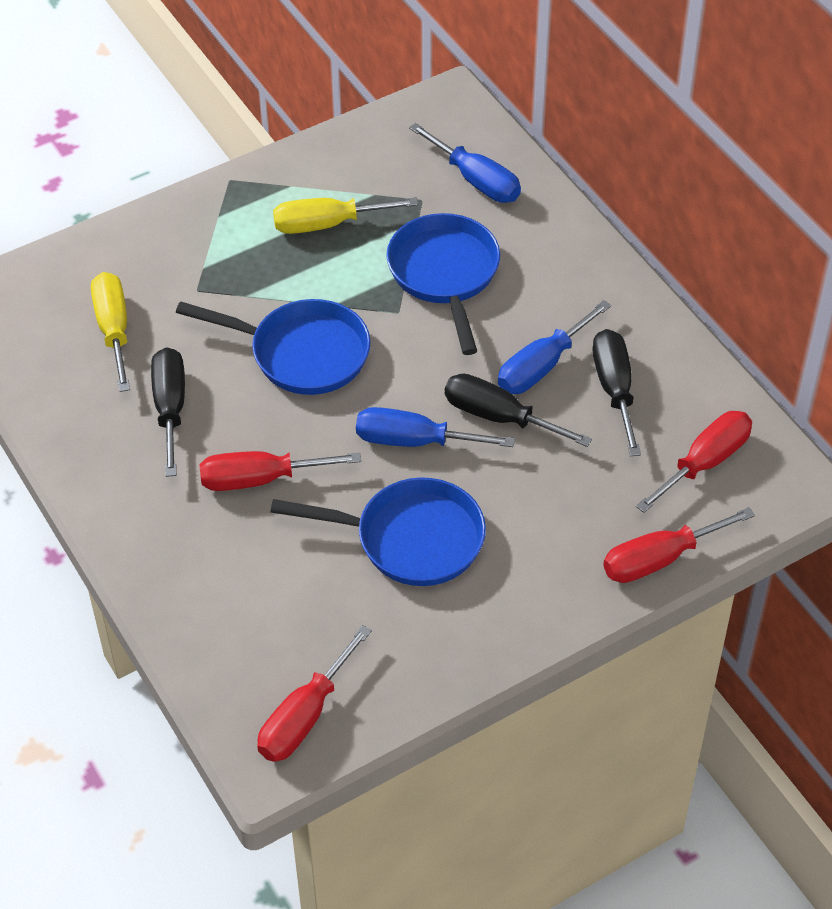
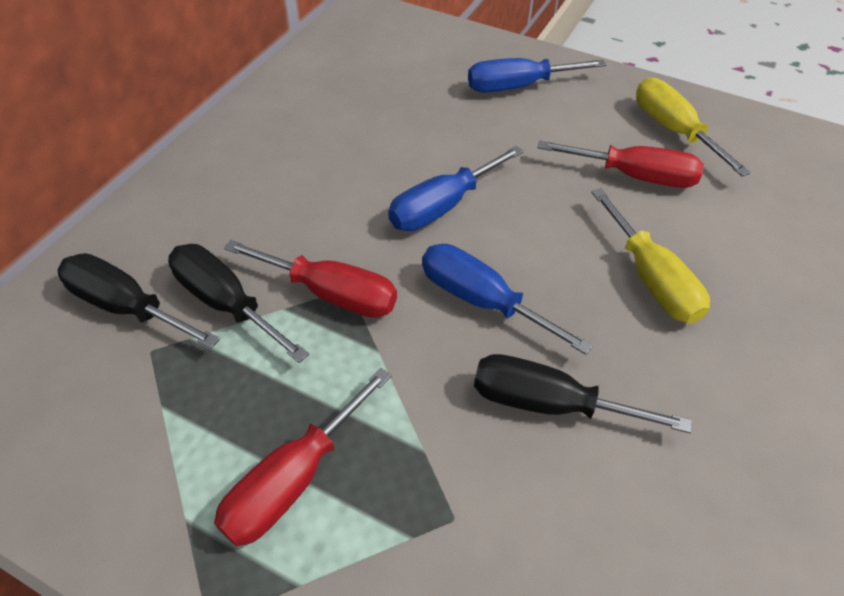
blue pan: 3 -> 0
red screwdriver: 4 -> 3

